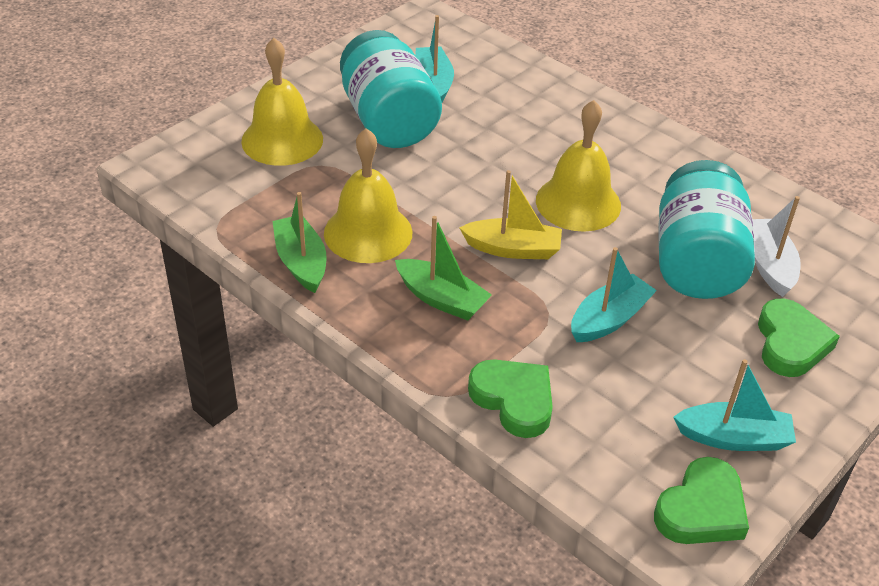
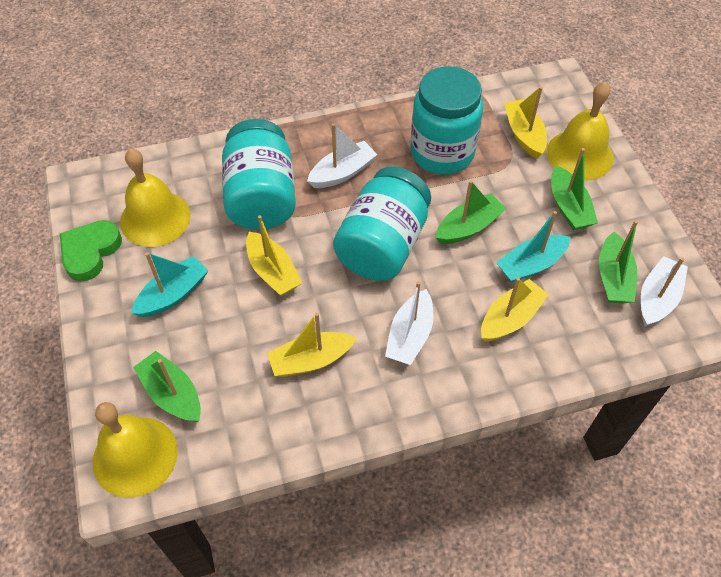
green boat: 2 -> 4
green heart: 3 -> 1
turquoise boat: 3 -> 2
turquoise jar: 2 -> 3
white boat: 1 -> 3
yellow boat: 1 -> 4

